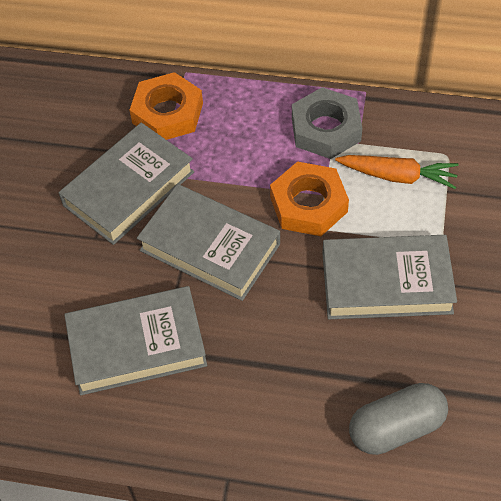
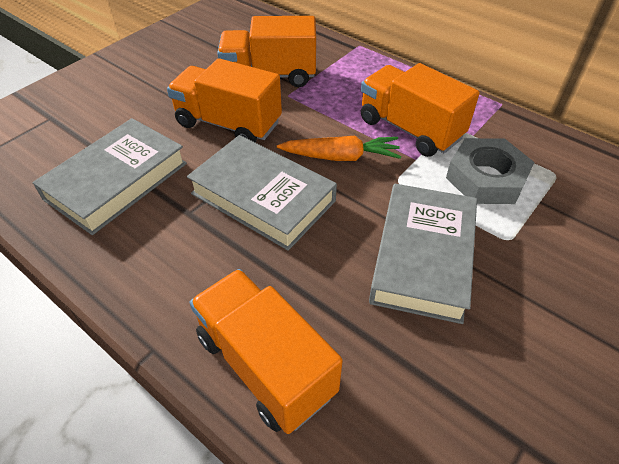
grey book: 4 -> 3
grey capsule: 1 -> 0
orange nut: 2 -> 0
orange truck: 0 -> 4

